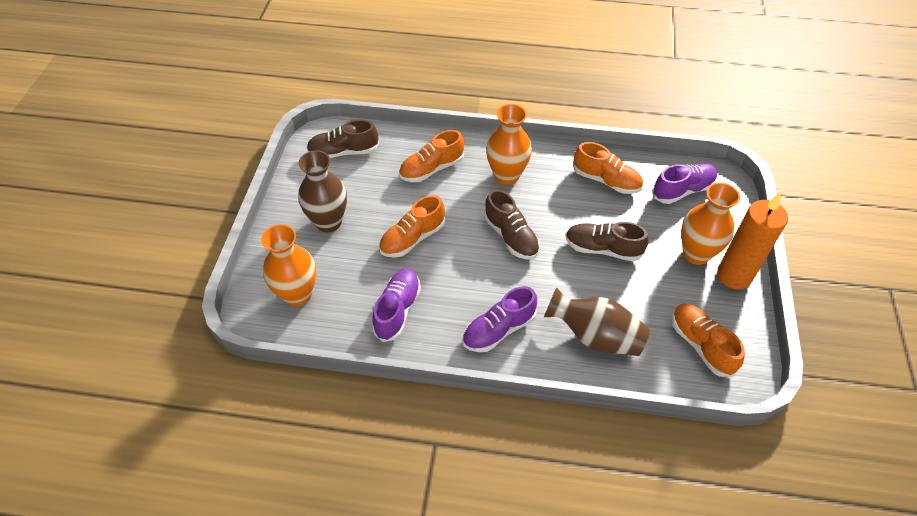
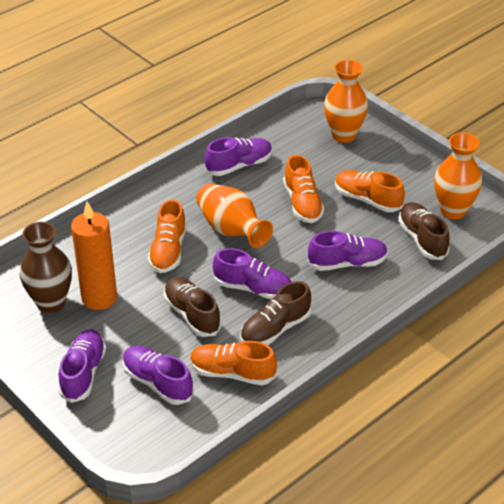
brown vase: 2 -> 1
purple shoe: 3 -> 5

